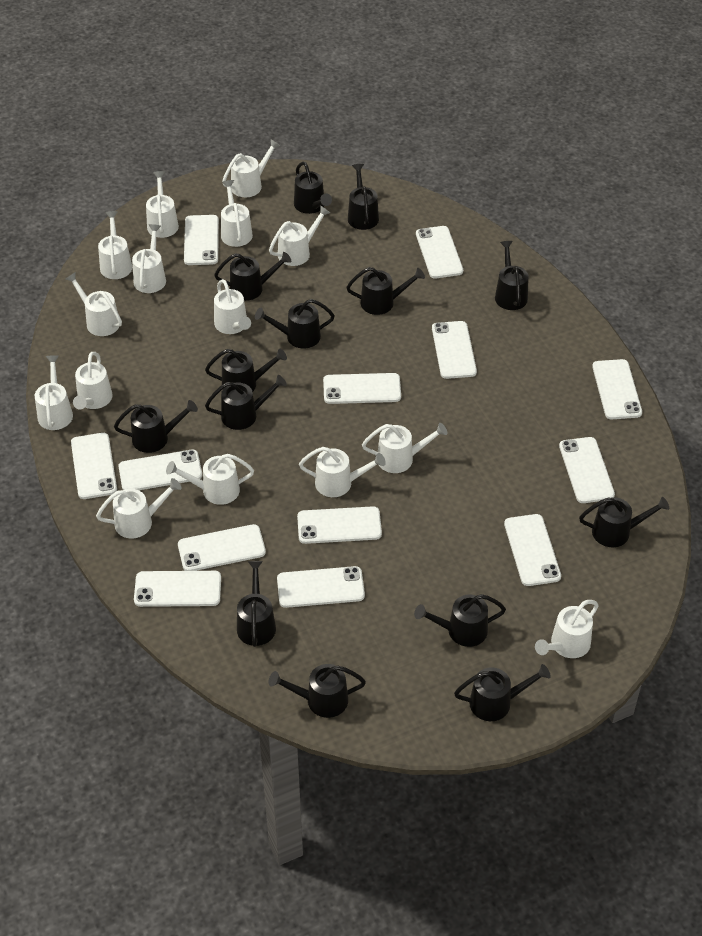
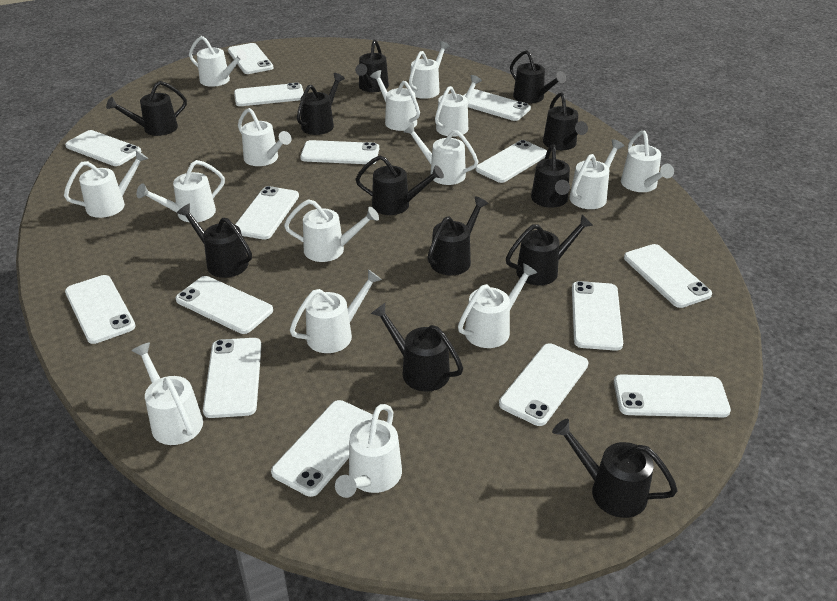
black watering can: 14 -> 12
white phone: 13 -> 15

